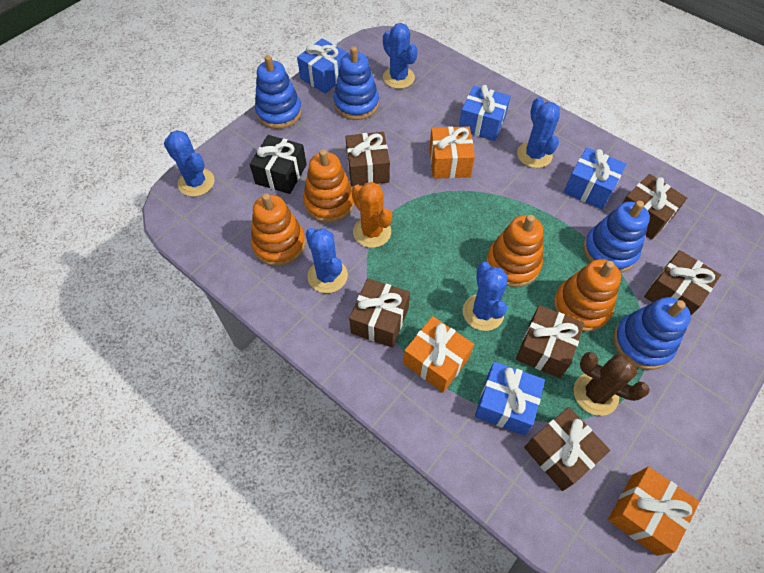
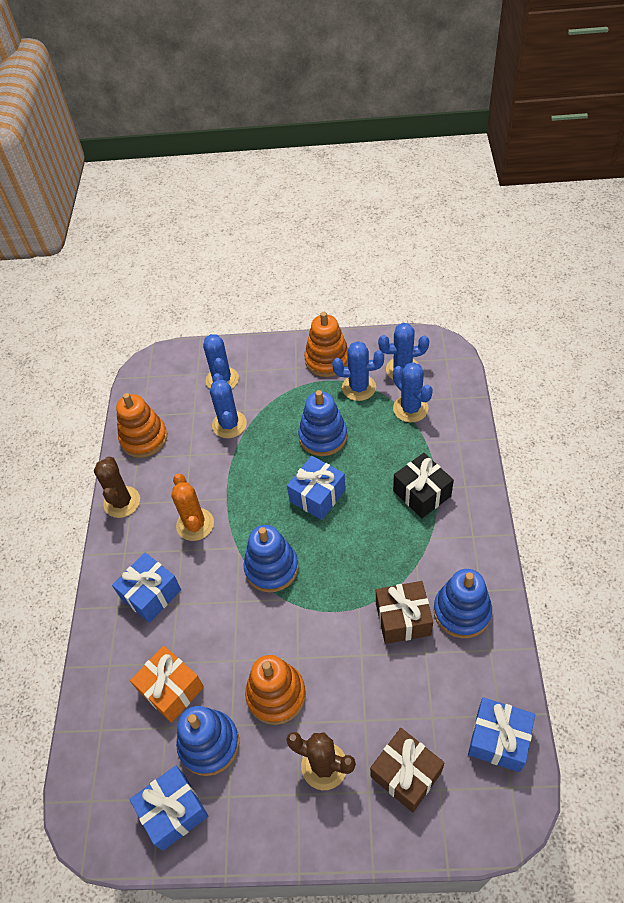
brown cactus: 1 -> 2
brown gift: 6 -> 2
orange gift: 3 -> 1
orange stacking toy: 4 -> 3

